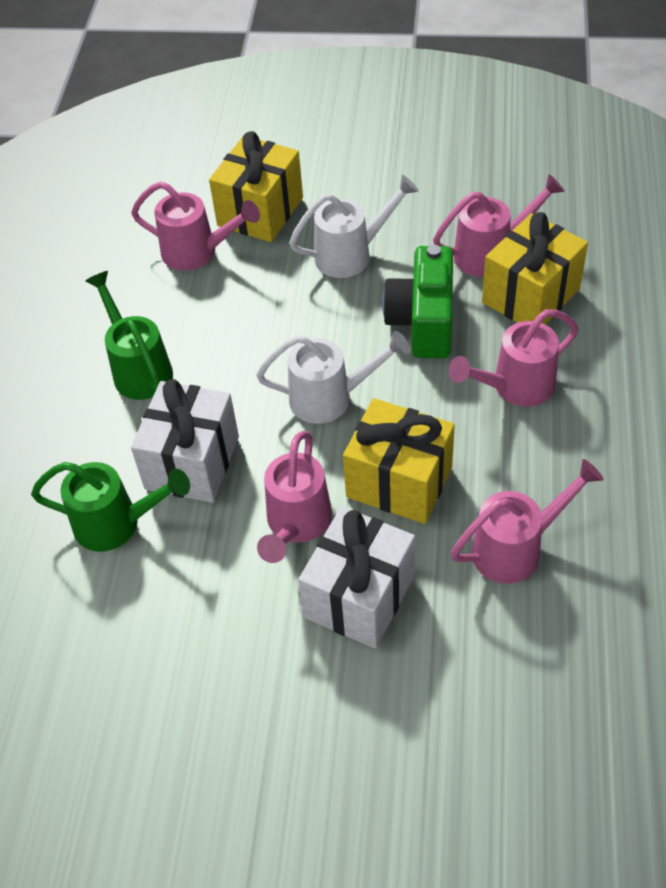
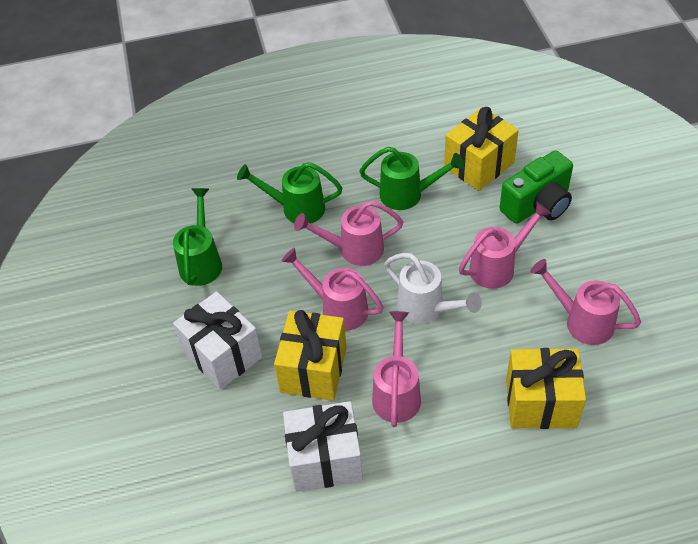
green watering can: 2 -> 3
white watering can: 2 -> 1

